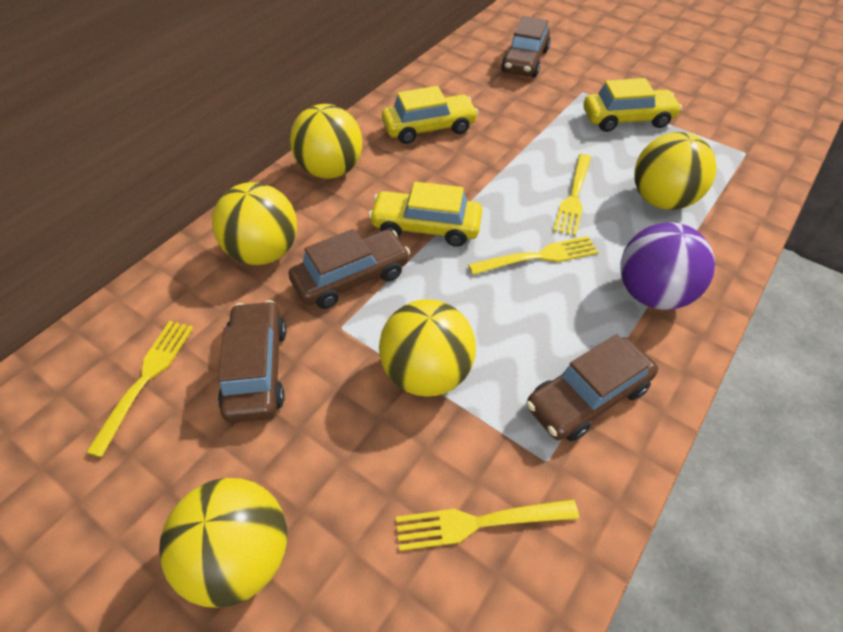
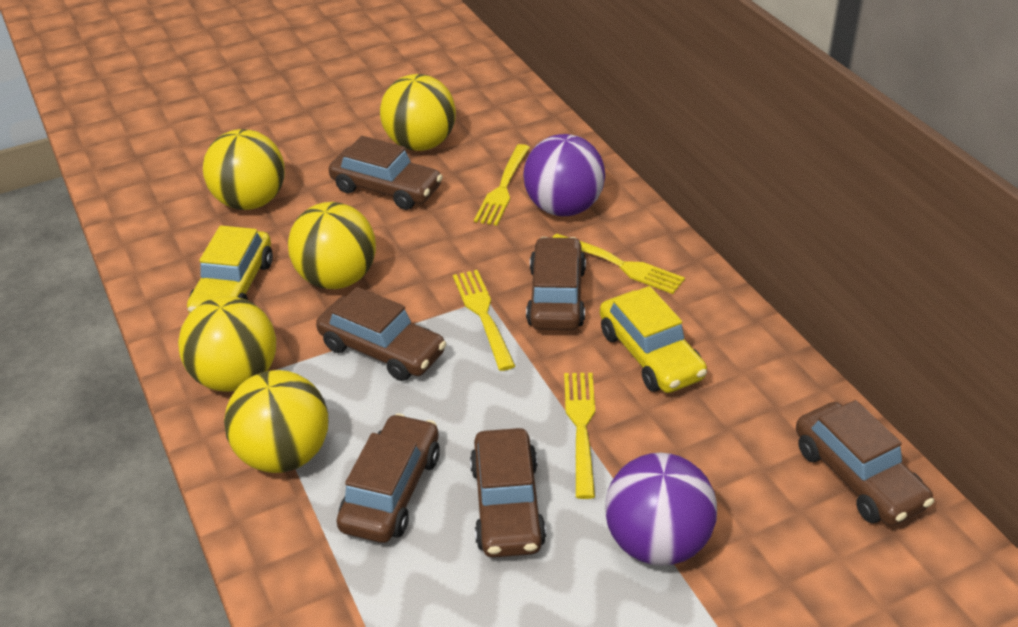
brown car: 4 -> 6
purple ball: 1 -> 2
yellow car: 3 -> 2

